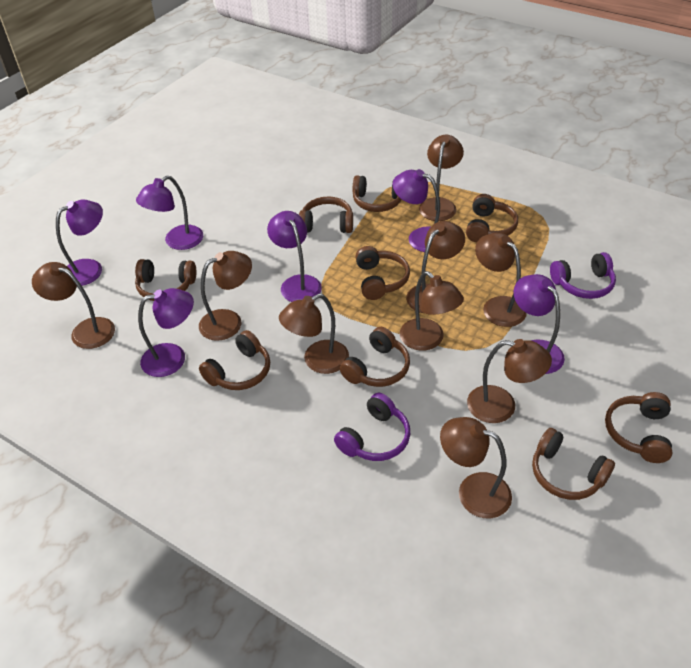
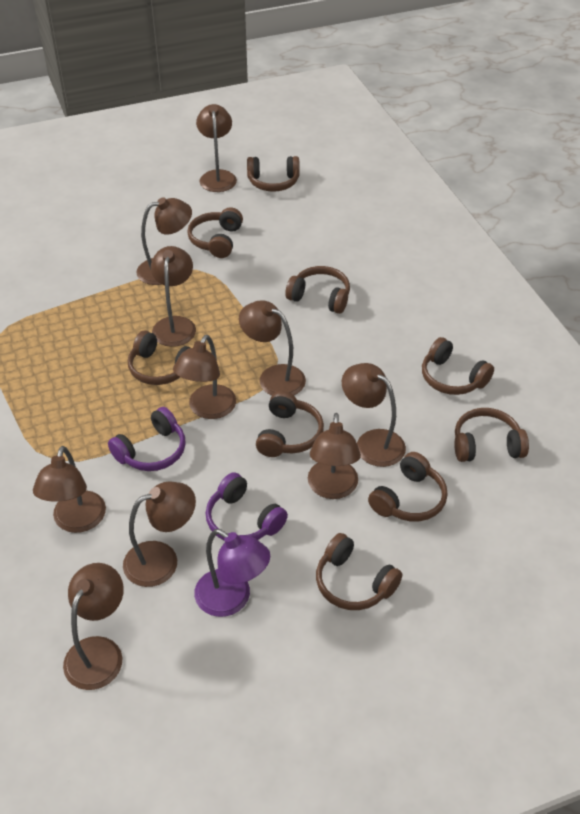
brown lamp: 9 -> 10
purple lamp: 6 -> 1

